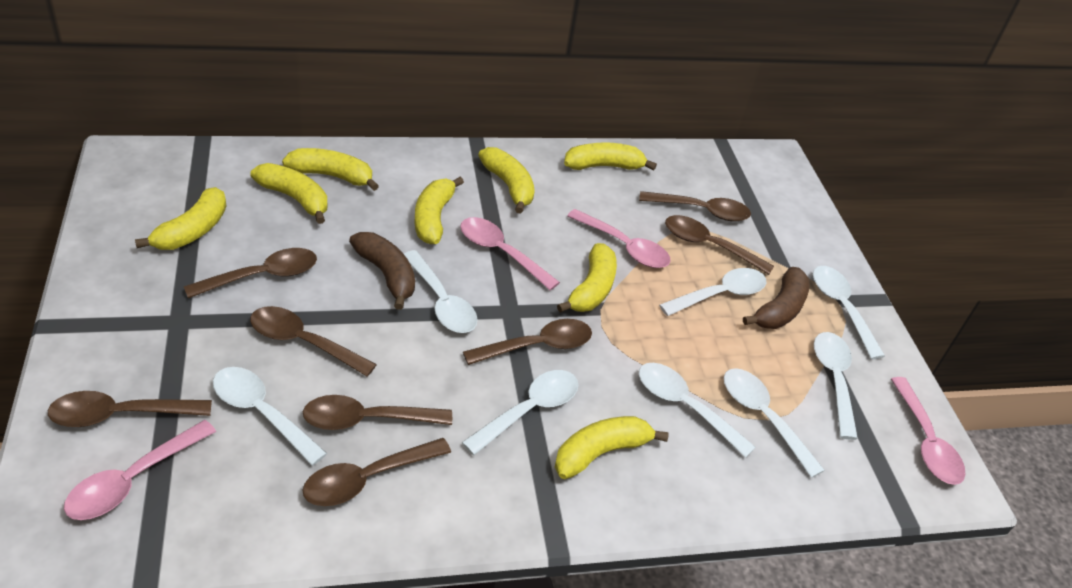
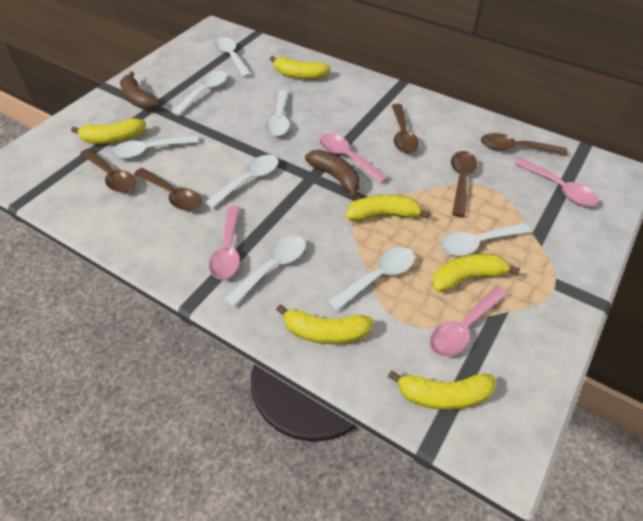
brown spoon: 8 -> 5
yellow banana: 8 -> 6

